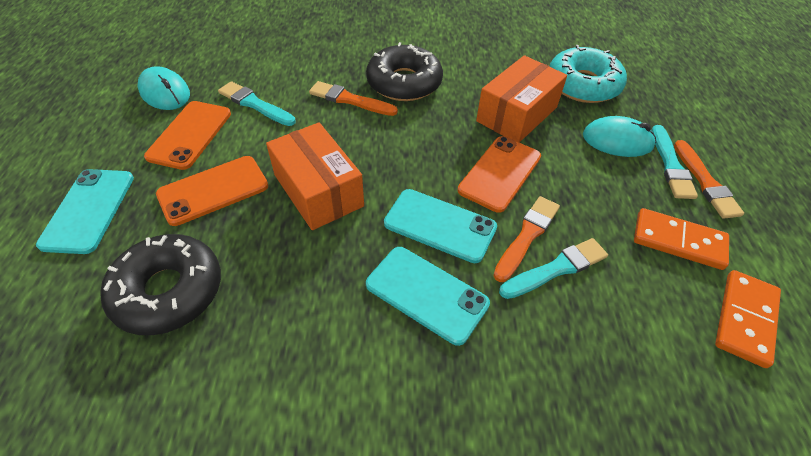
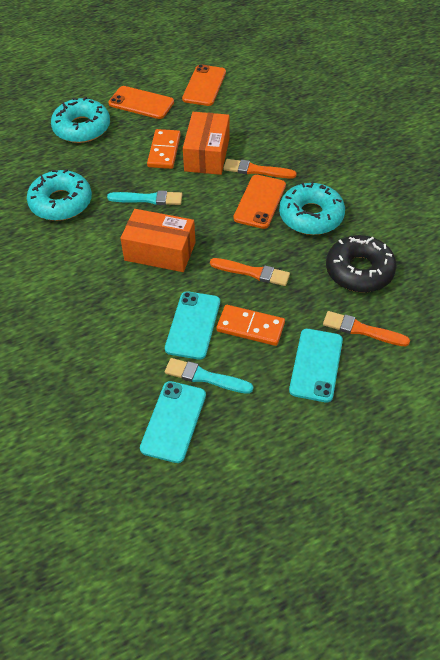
black donut: 2 -> 1
turquoise brush: 3 -> 2
turquoise donut: 1 -> 3
turquoise mouse: 2 -> 0

